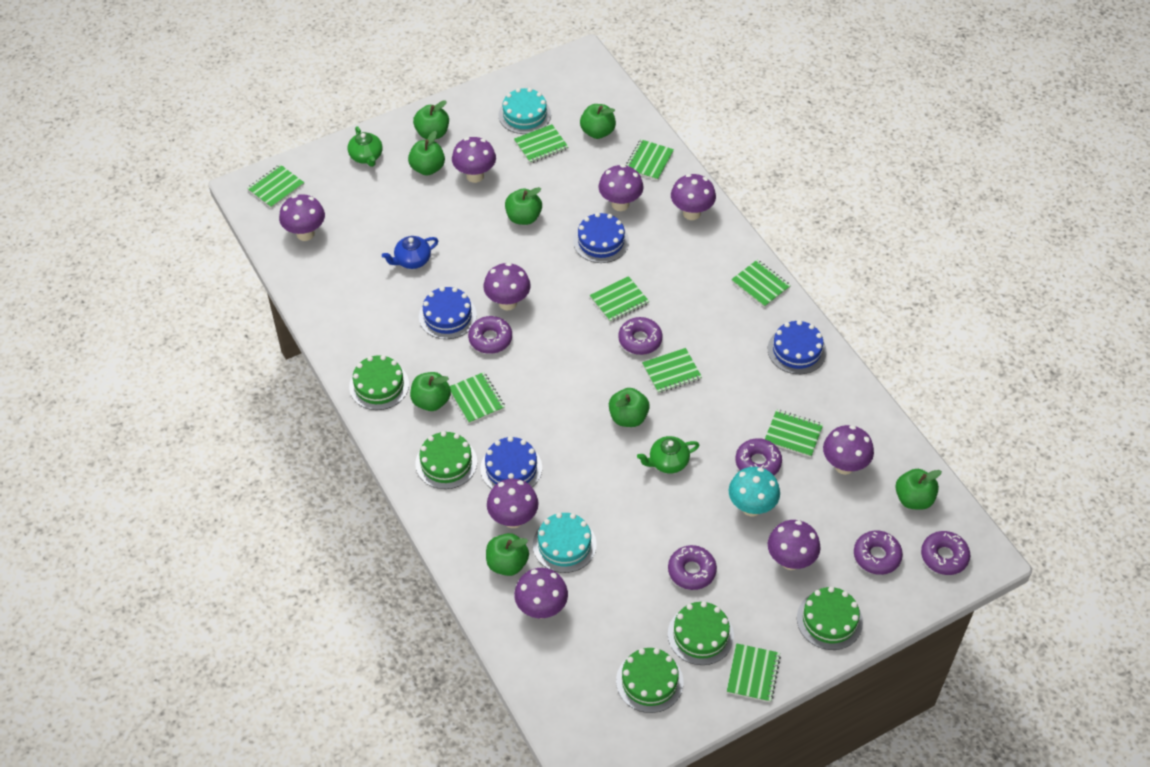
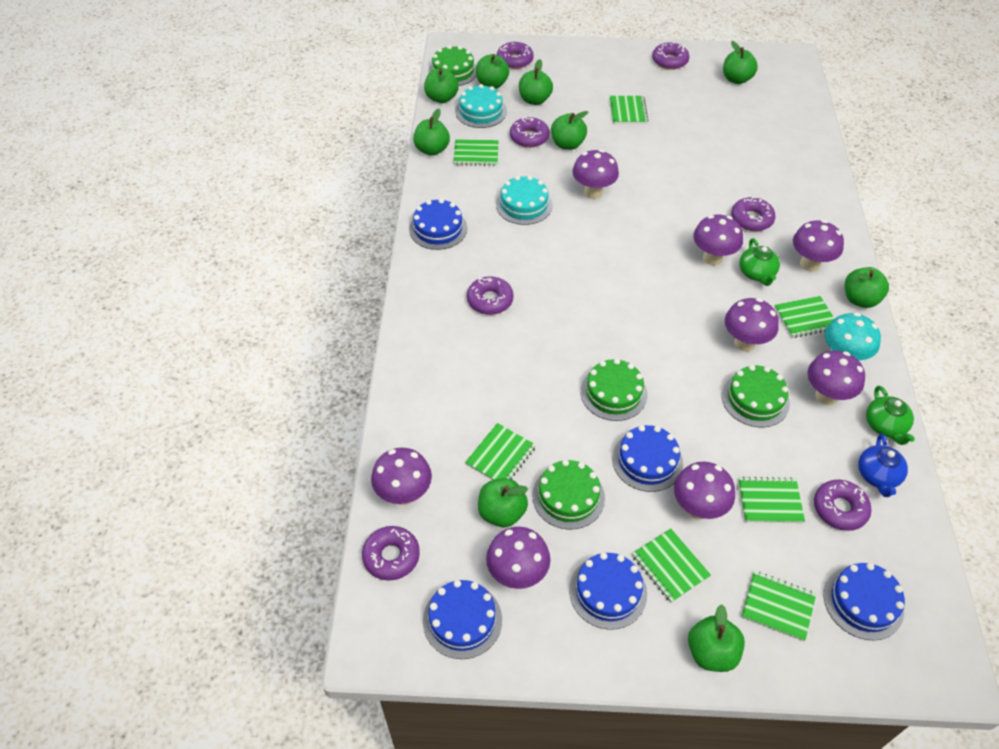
blue cake: 4 -> 5
green apple: 8 -> 9
green cake: 5 -> 4
green notebook: 9 -> 7
purple donut: 6 -> 7
purple mushroom: 9 -> 8

